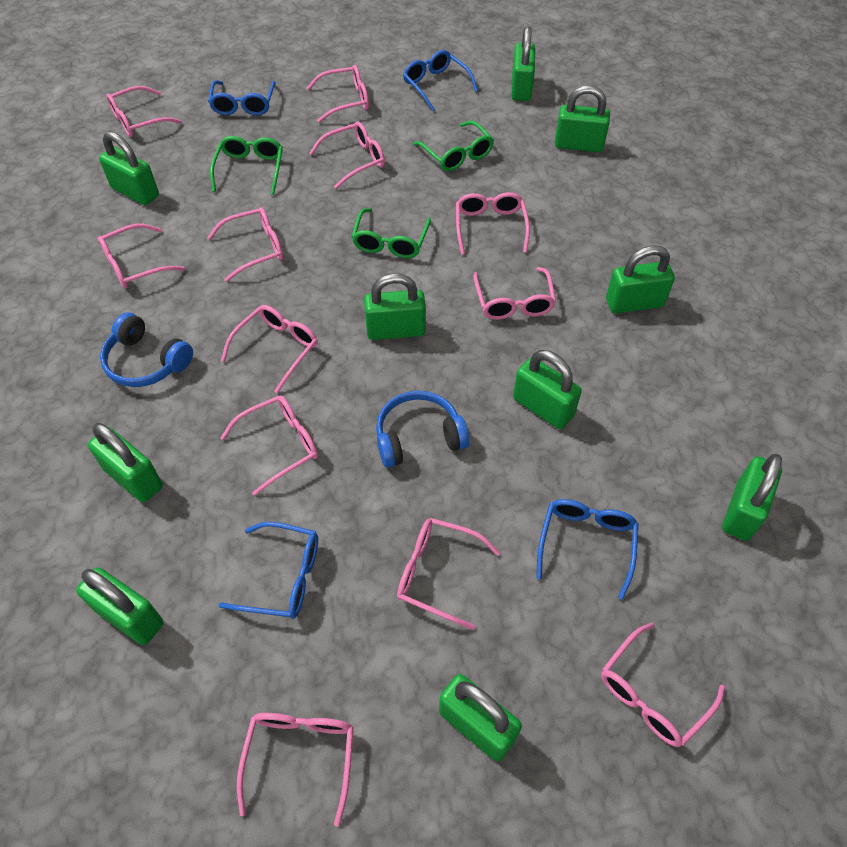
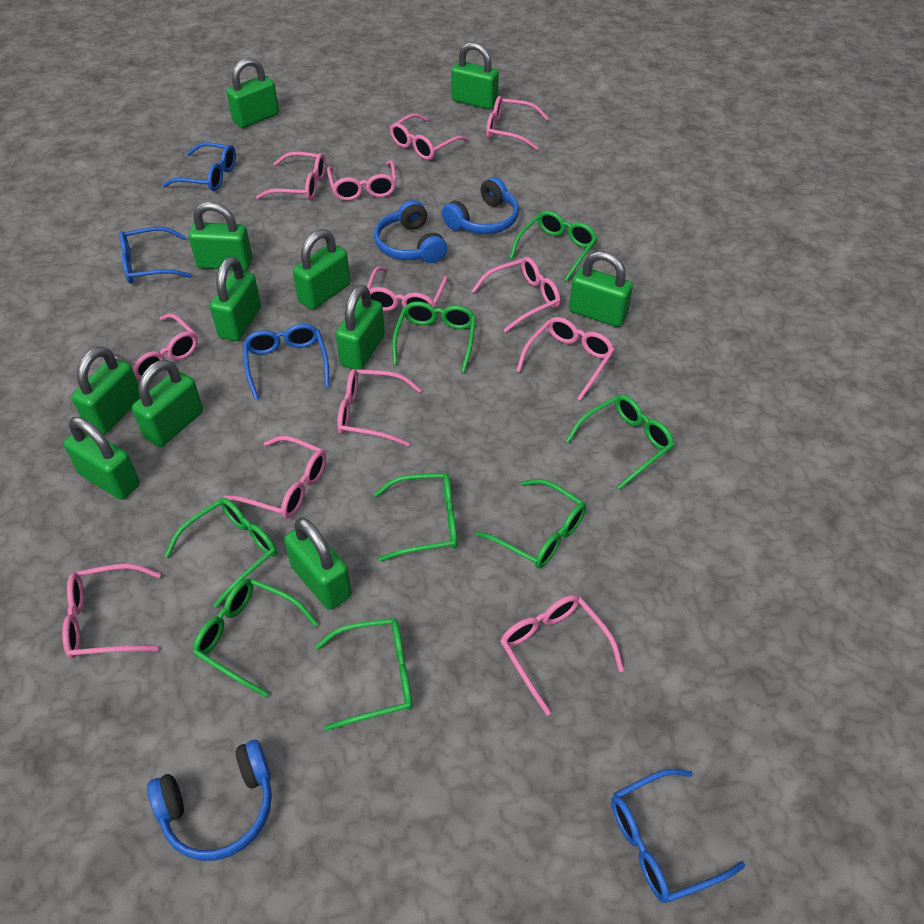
blue headphones: 2 -> 3
green glasses: 3 -> 8
green padlock: 10 -> 11

